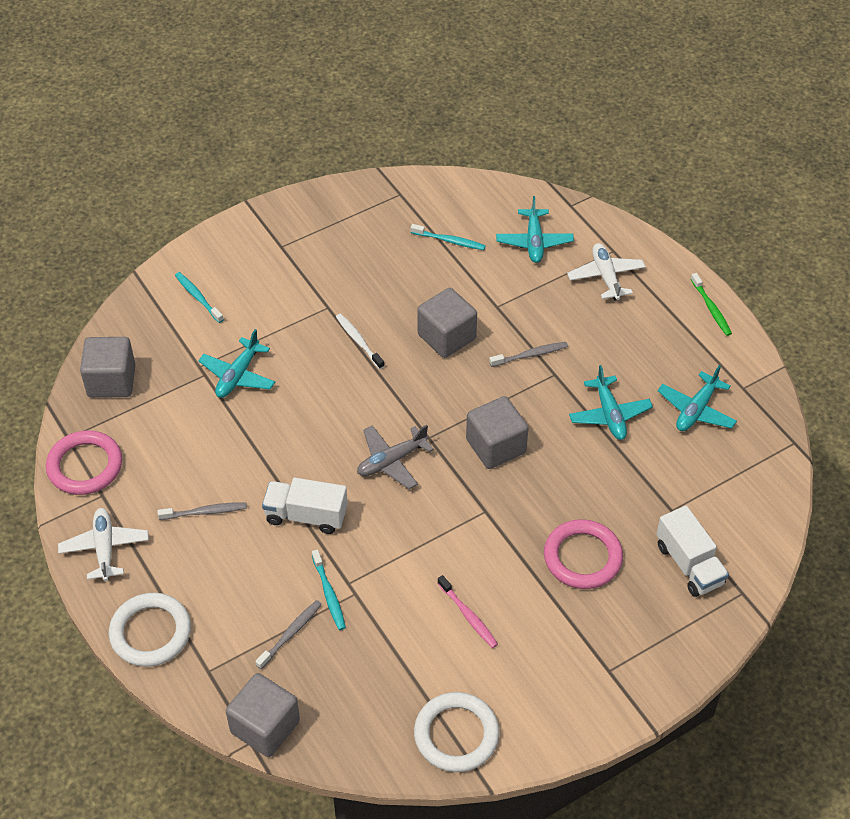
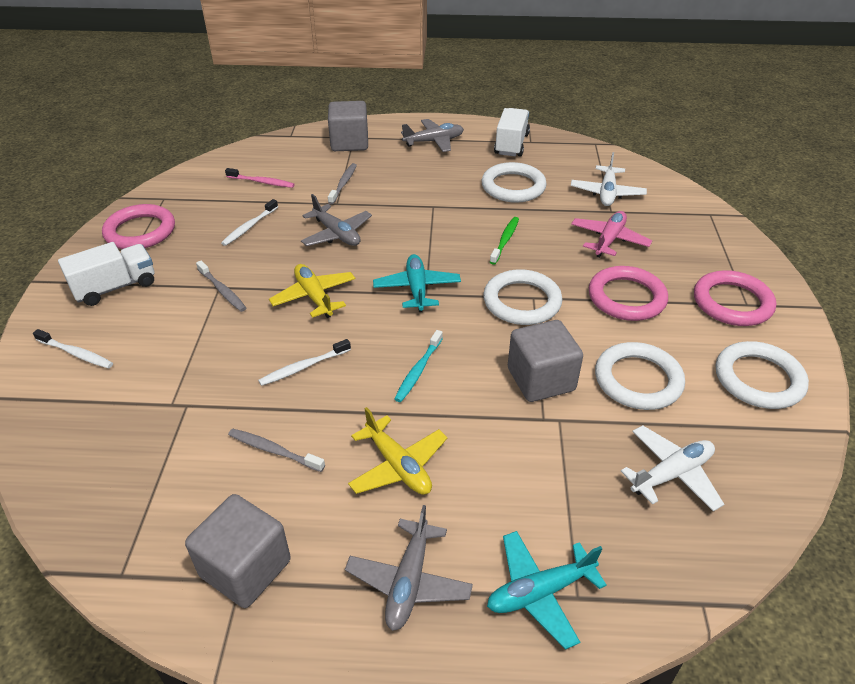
grey cube: 4 -> 3
grey plane: 1 -> 3
pink plane: 0 -> 1
pink ring: 2 -> 3
turquoise plane: 4 -> 2
turquoise toothbrush: 3 -> 1
white ring: 2 -> 4
white toothbrush: 1 -> 3
yellow plane: 0 -> 2

